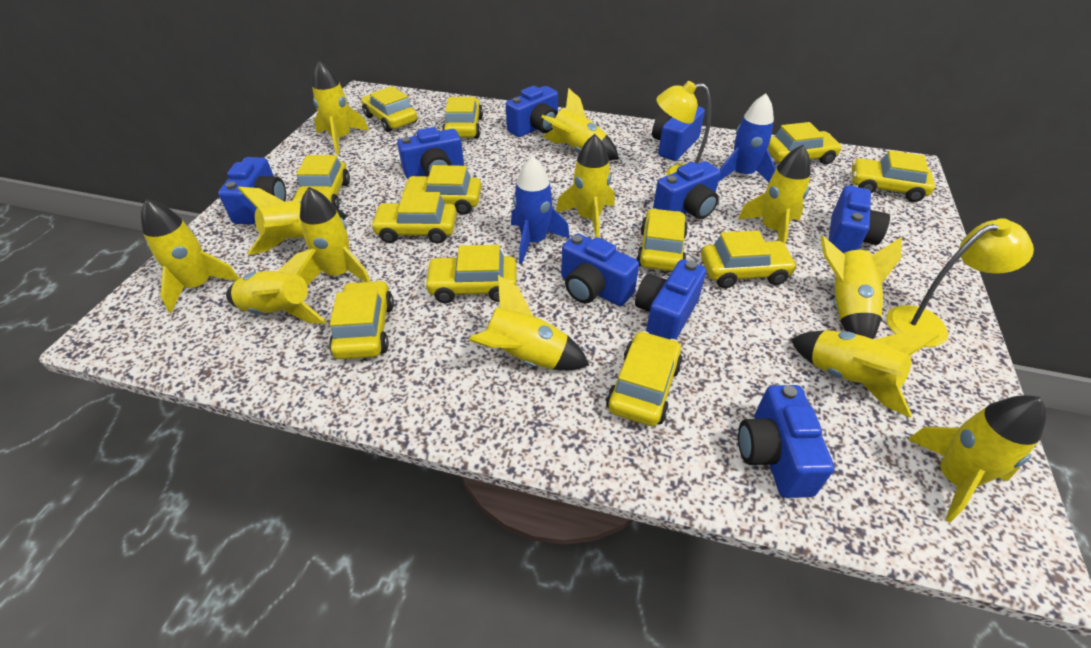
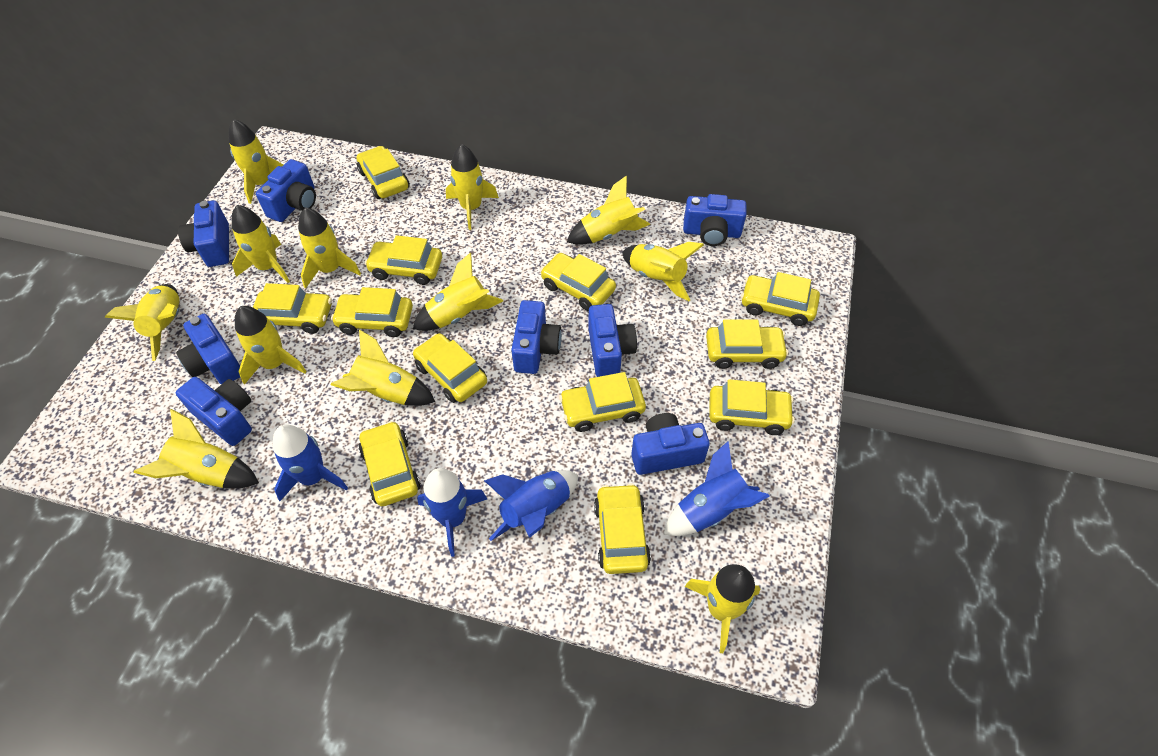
blue camera: 9 -> 8
blue rocket: 2 -> 4
yellow lamp: 2 -> 0

